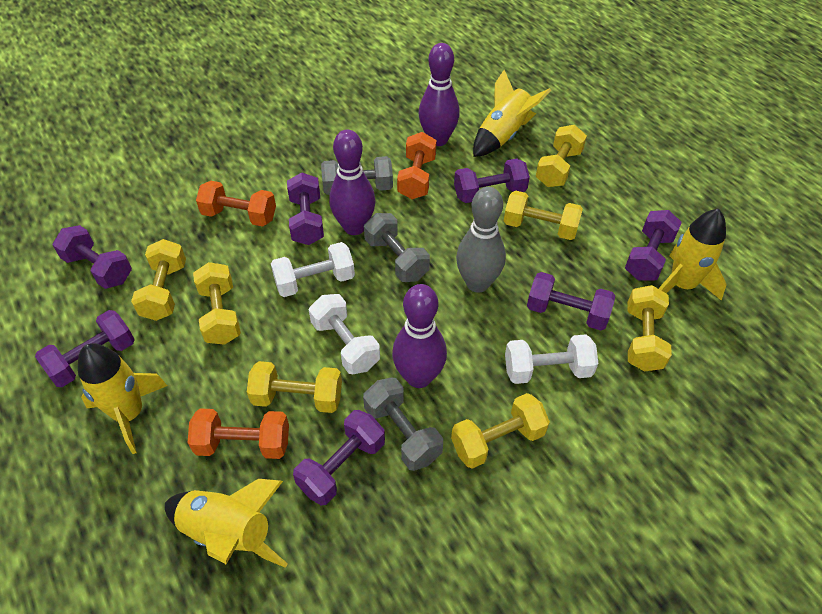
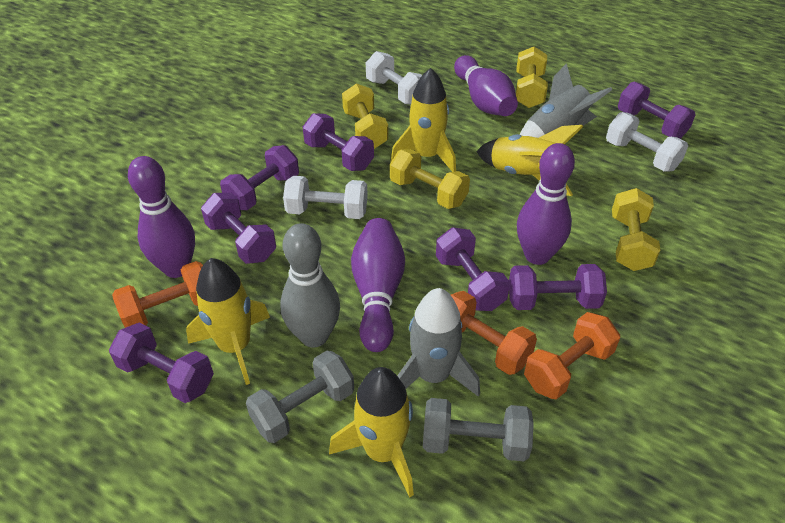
grey dumbbell: 3 -> 2
grey rocket: 0 -> 2
purple bowling pin: 3 -> 4
yellow dumbbell: 7 -> 4

